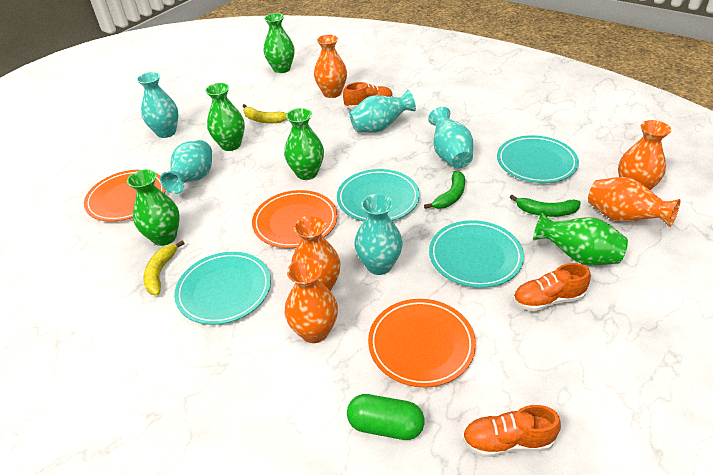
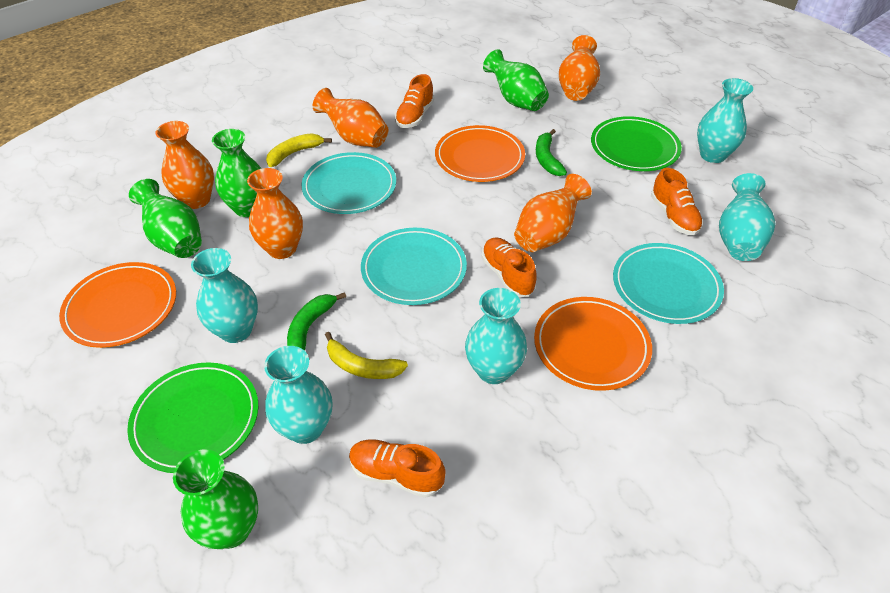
green capsule: 1 -> 0
green plate: 0 -> 2
green vase: 5 -> 4
orange shoe: 3 -> 4
turquoise plate: 4 -> 3

